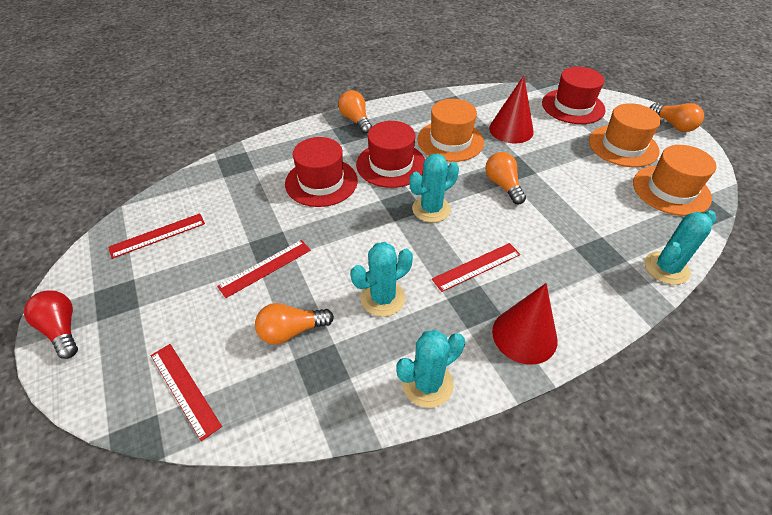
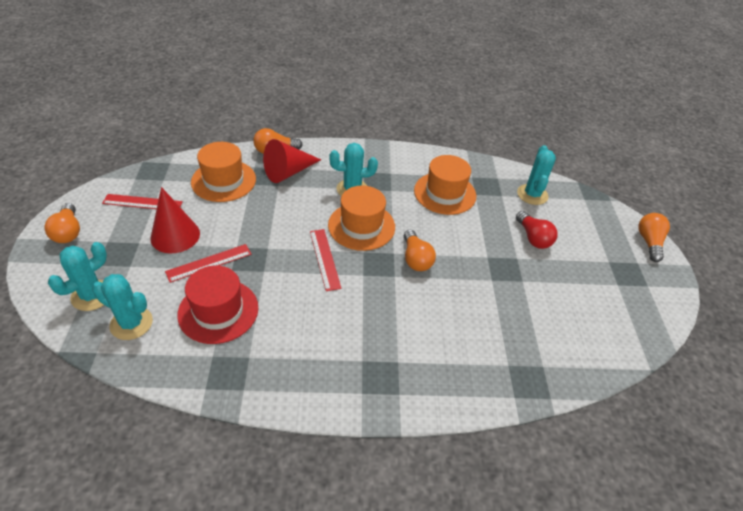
red hat: 3 -> 1
red ruler: 4 -> 3

